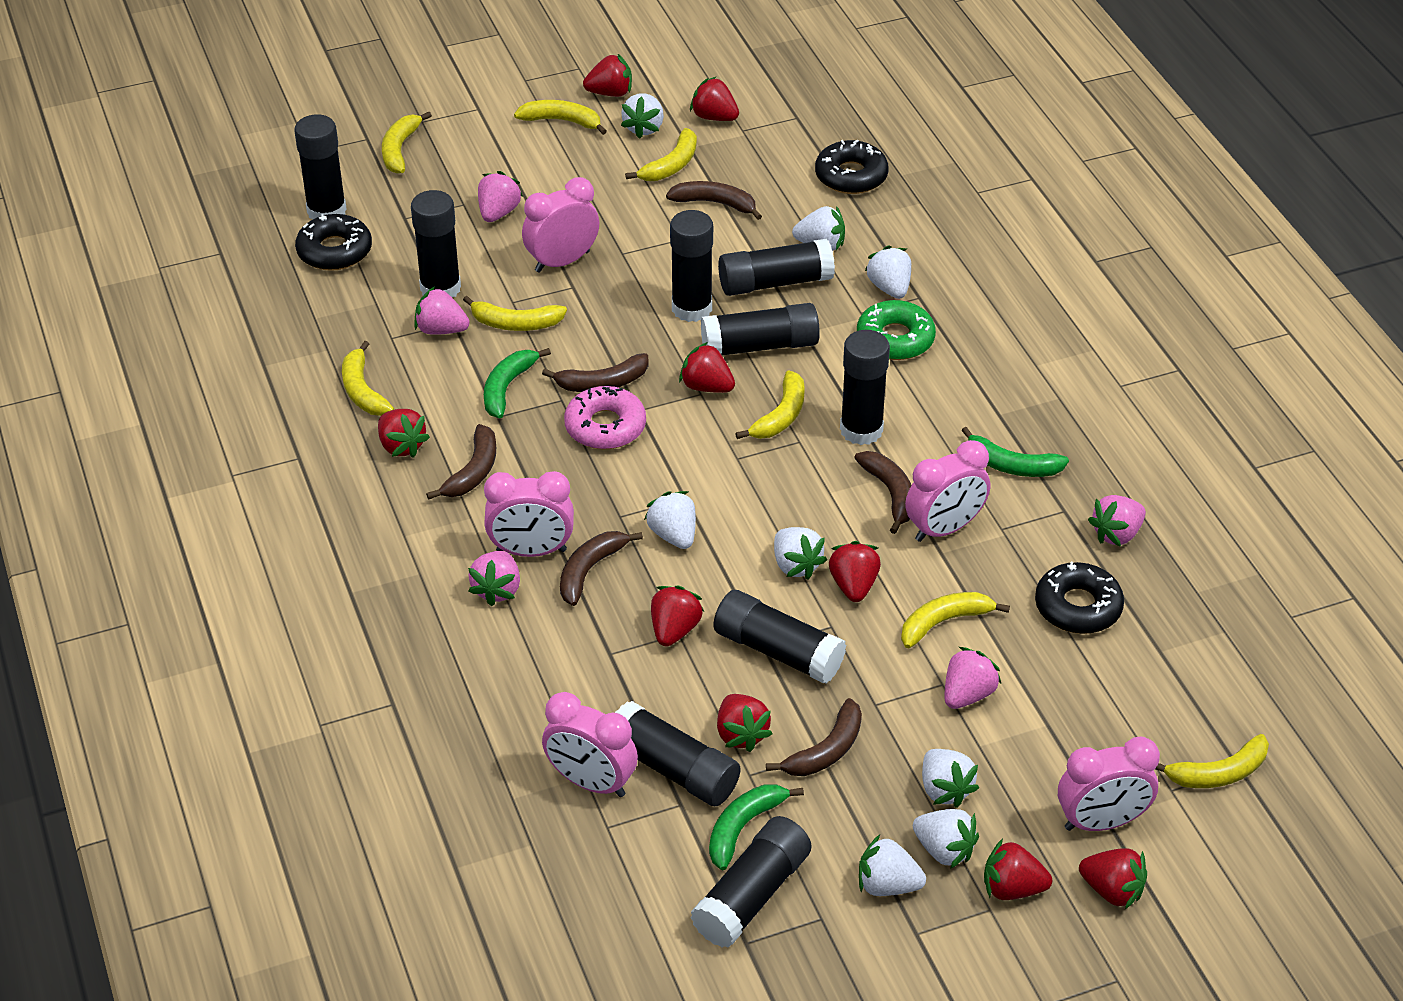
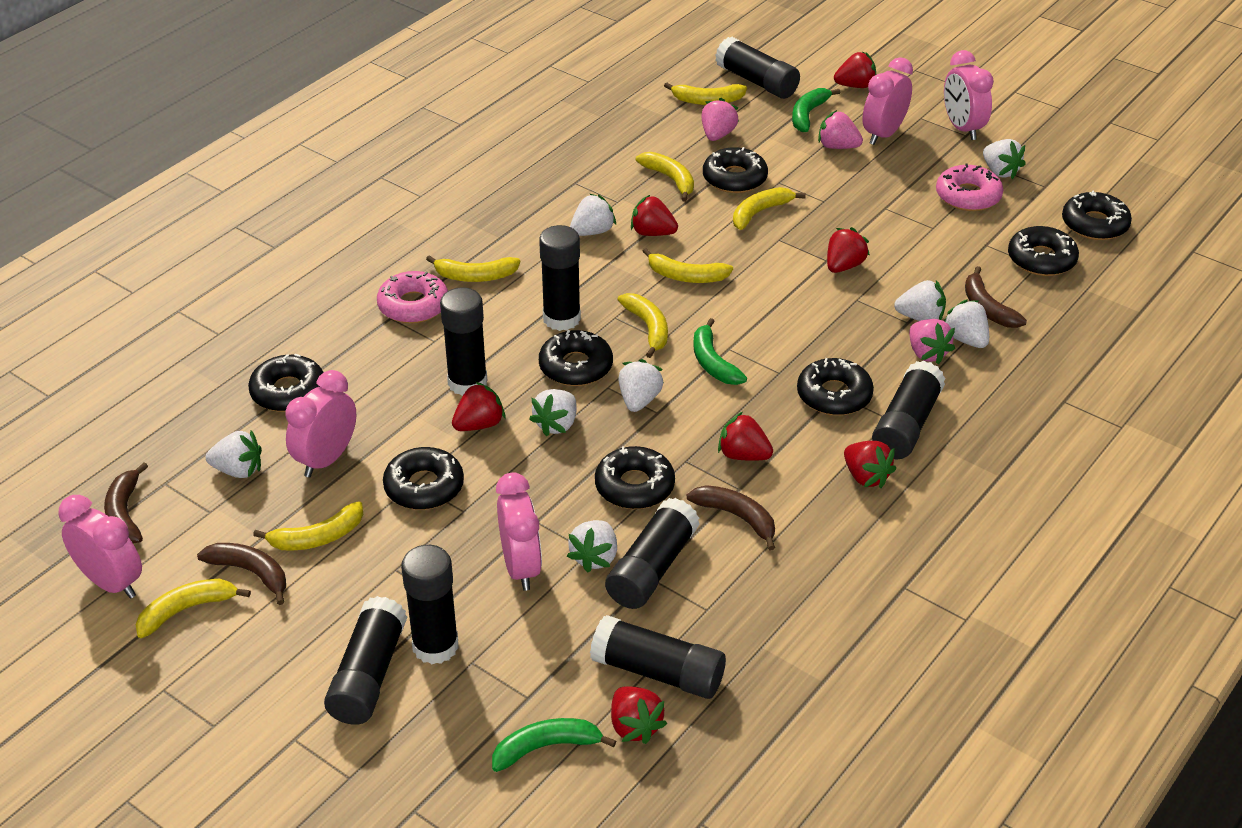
black donut: 3 -> 8
black glue stick: 9 -> 8
brown banana: 6 -> 4
green donut: 1 -> 0
pink donut: 1 -> 2
pink strawberry: 5 -> 3
red strawberry: 9 -> 7

